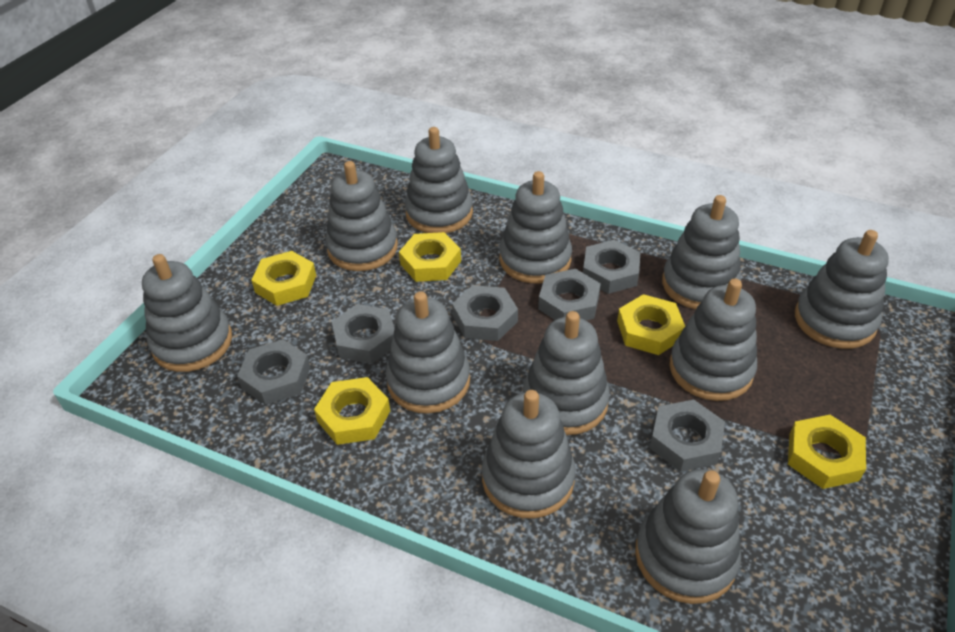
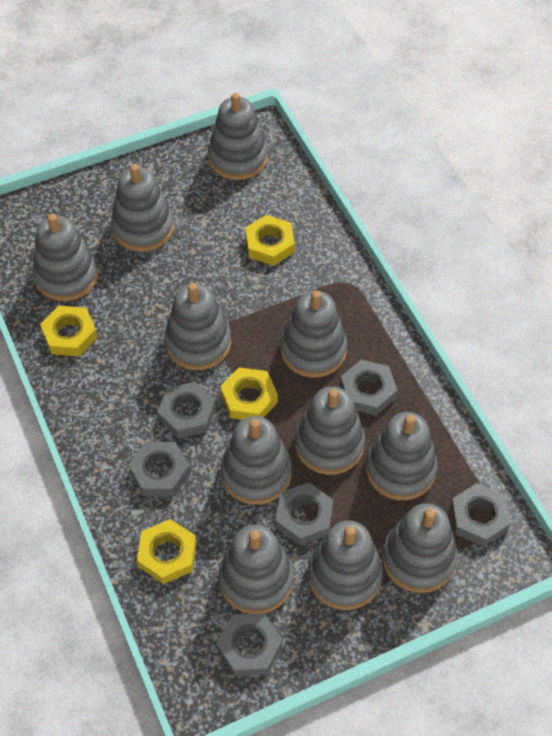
yellow nut: 5 -> 4

